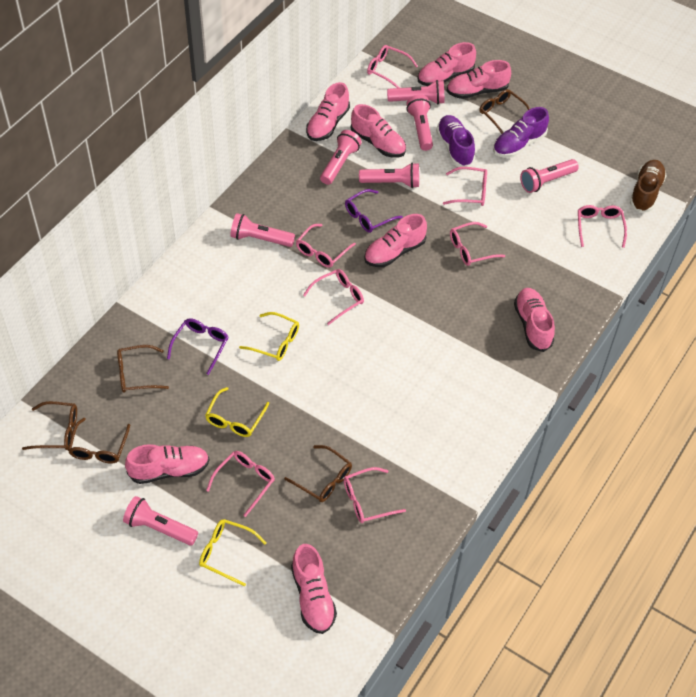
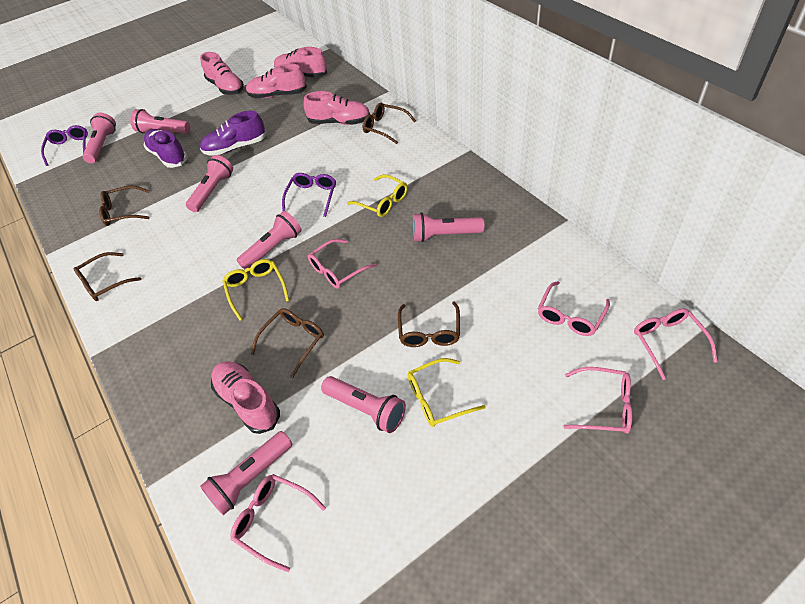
brown shoe: 1 -> 0
pink glasses: 8 -> 5
pink shoe: 8 -> 5

